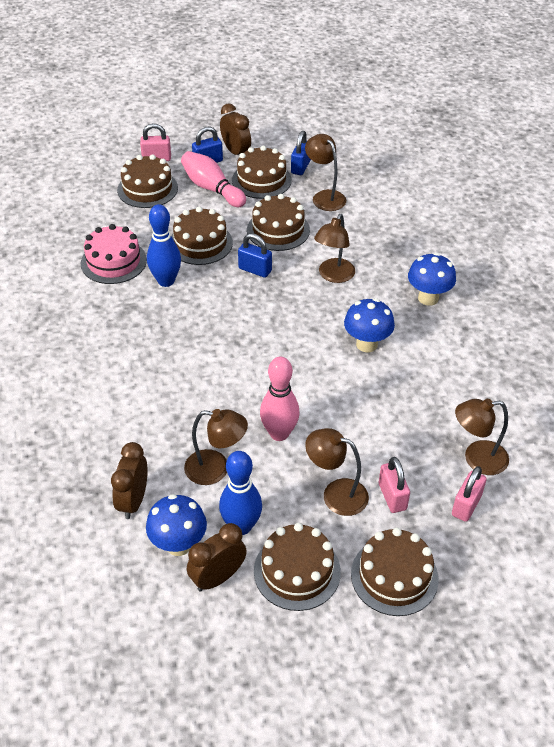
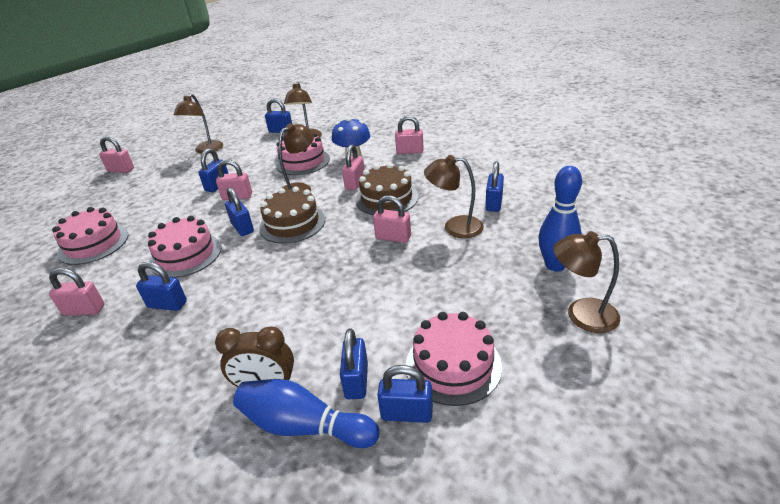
blue mushroom: 3 -> 1
blue padlock: 3 -> 7
brown cake: 6 -> 2
brown clock: 3 -> 1
pink bowling pin: 2 -> 0
pink cake: 1 -> 4
pink padlock: 3 -> 6

